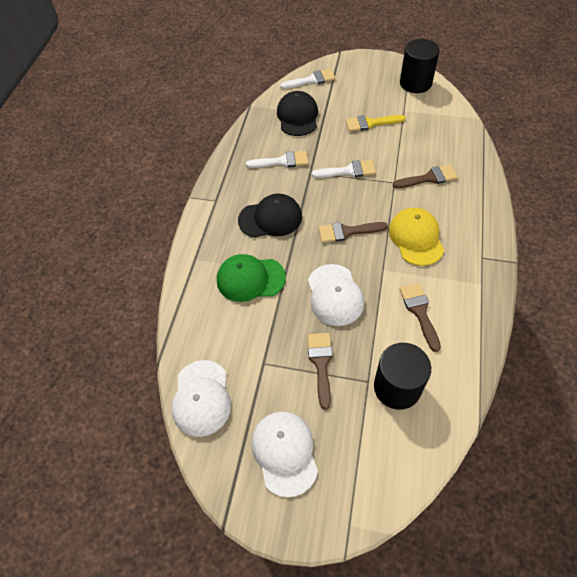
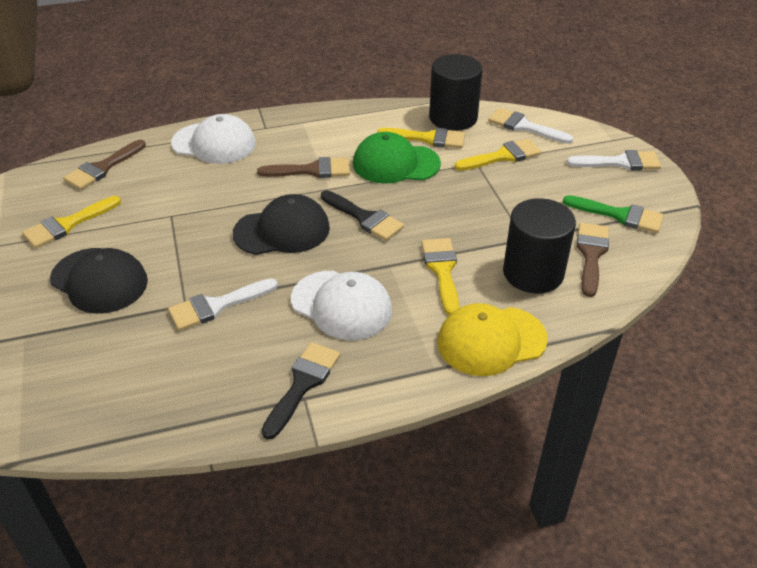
black brush: 0 -> 2
brown brush: 4 -> 3
green brush: 0 -> 1
white cap: 3 -> 2
yellow brush: 1 -> 4

